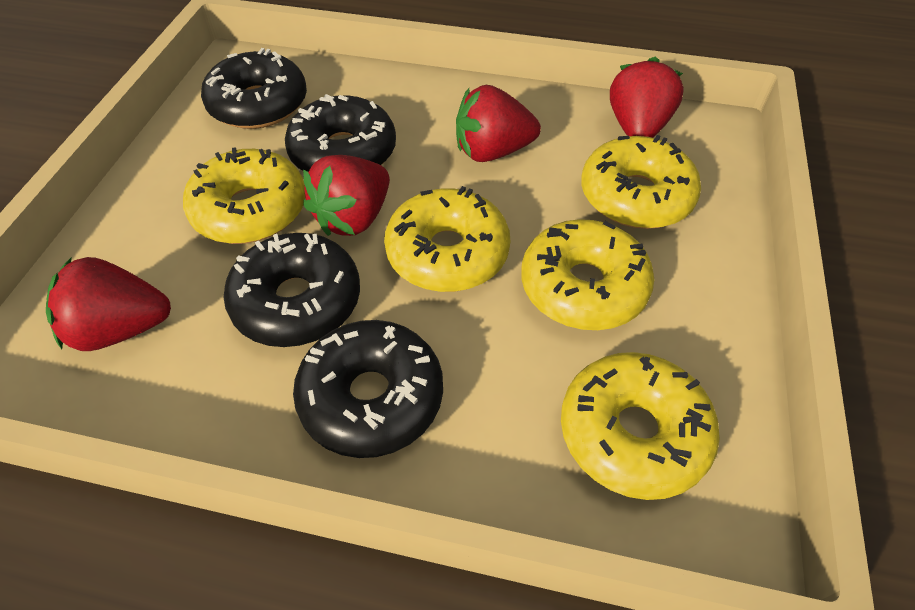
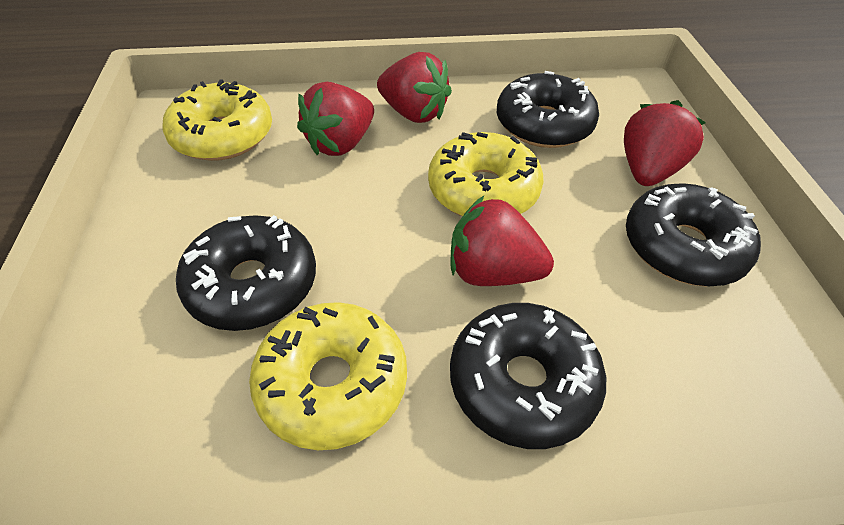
yellow donut: 5 -> 3

